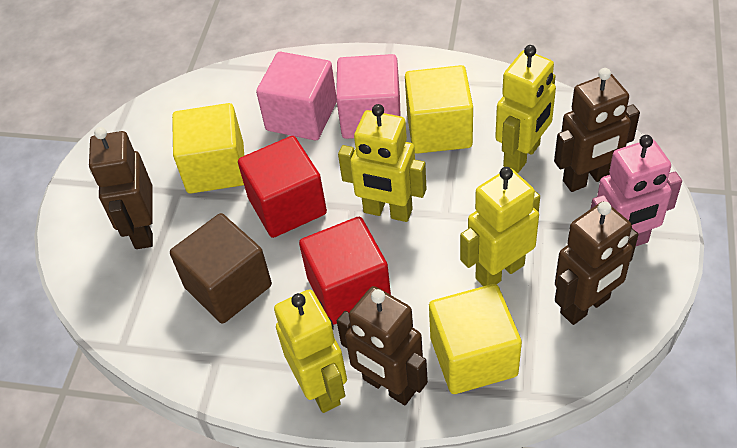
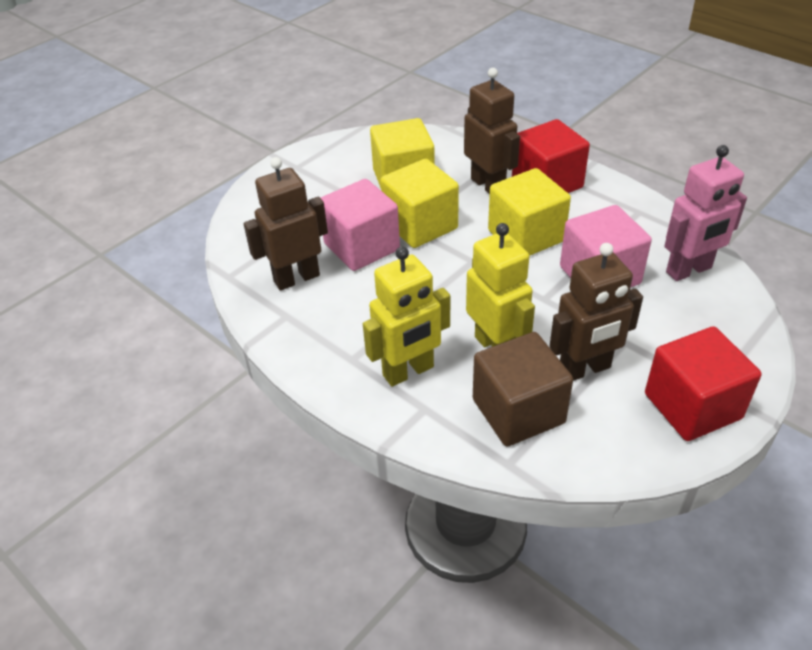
brown robot: 4 -> 3
yellow robot: 4 -> 2

